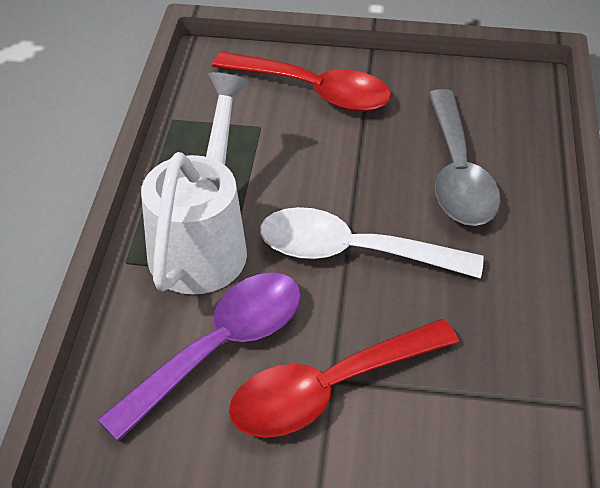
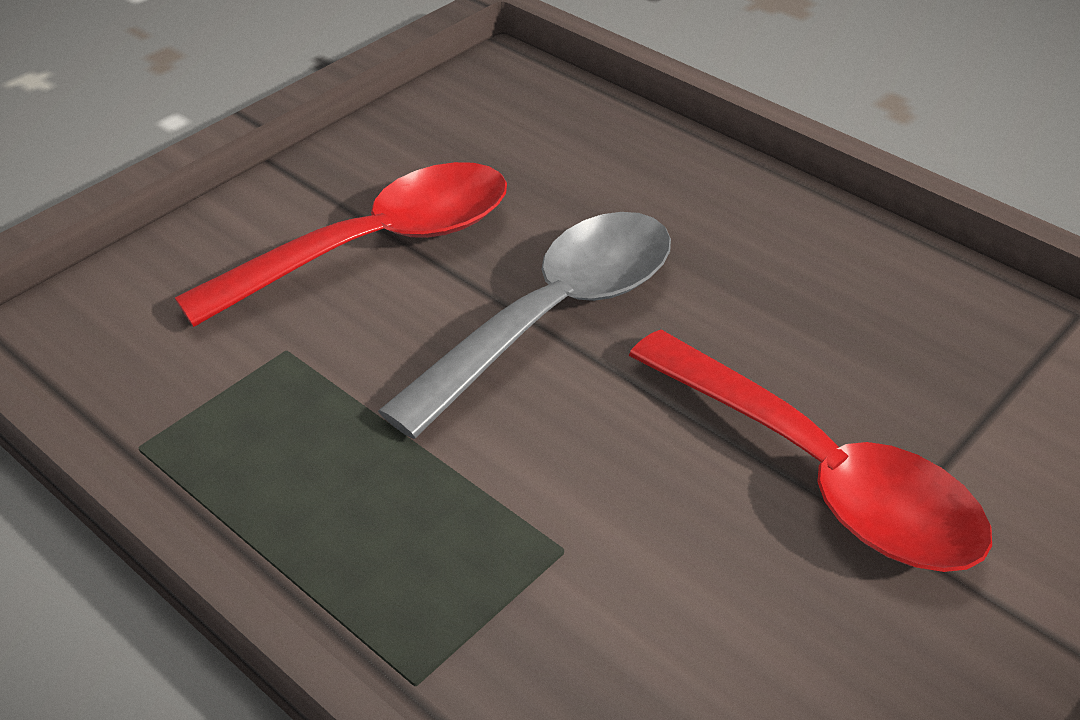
purple spoon: 1 -> 0
white spoon: 1 -> 0
white watering can: 1 -> 0

